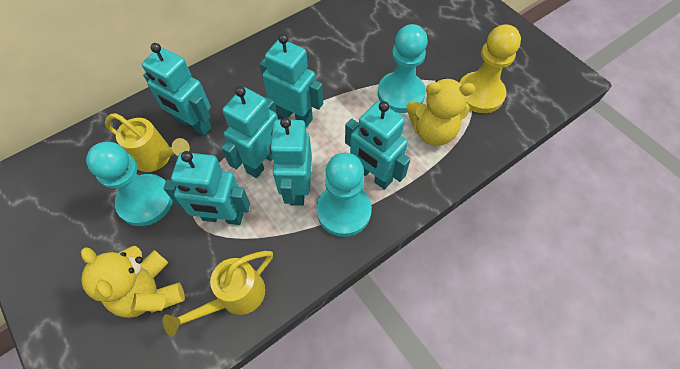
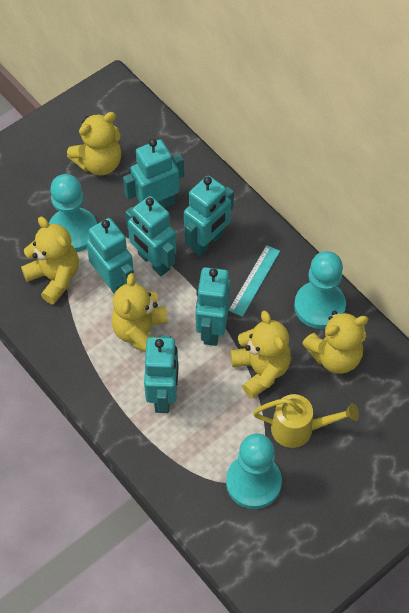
turquoise ruler: 0 -> 1
yellow pawn: 1 -> 0
yellow teddy bear: 2 -> 5
yellow watering can: 2 -> 1

